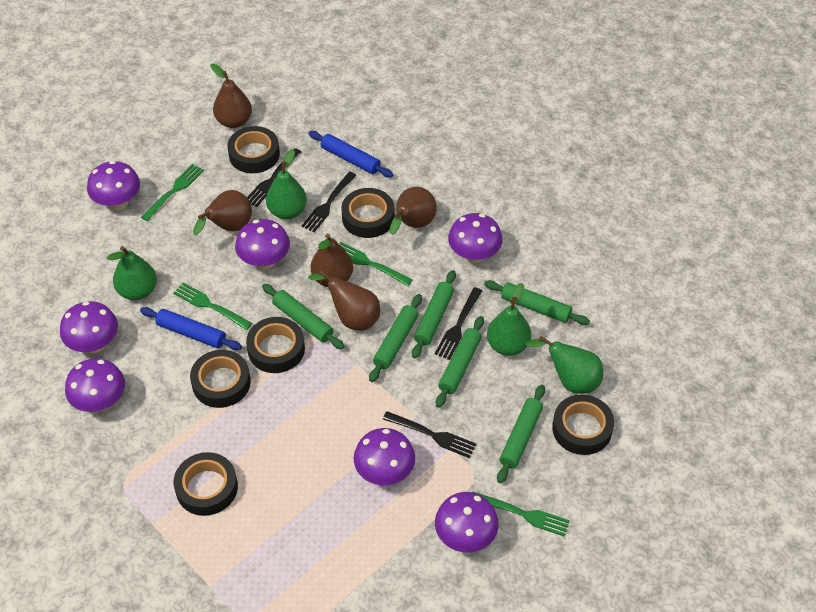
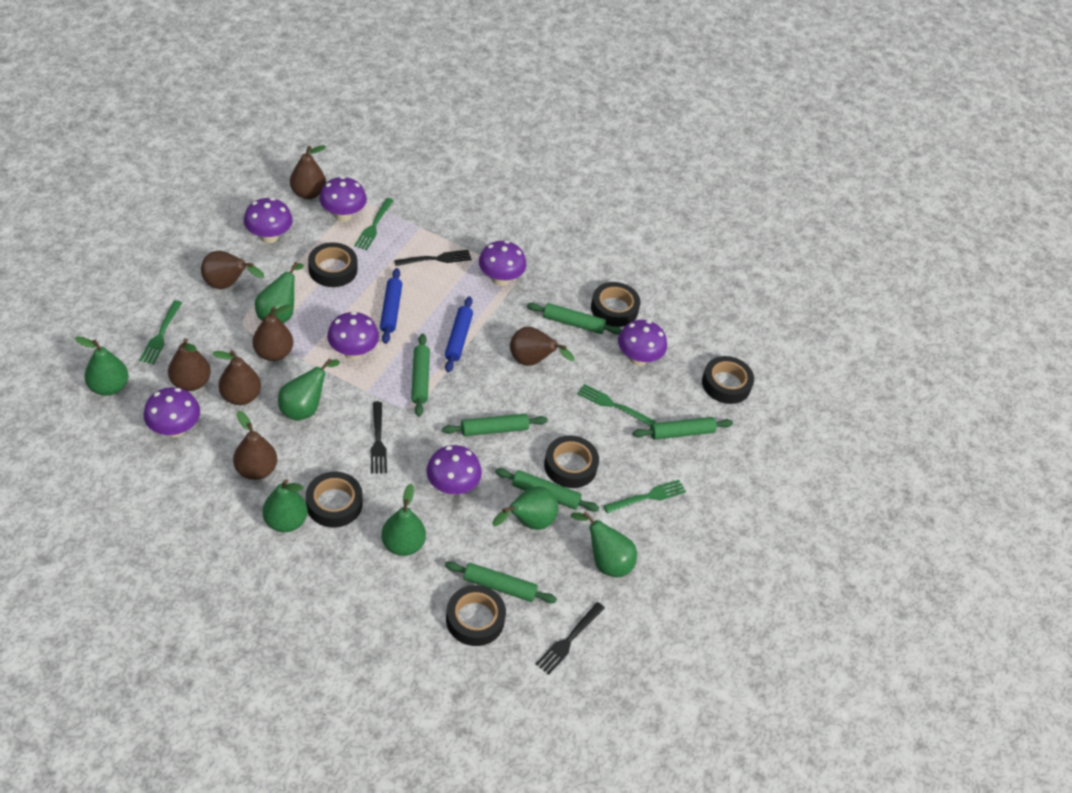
black fork: 4 -> 3
brown pear: 5 -> 7
green pear: 4 -> 7

